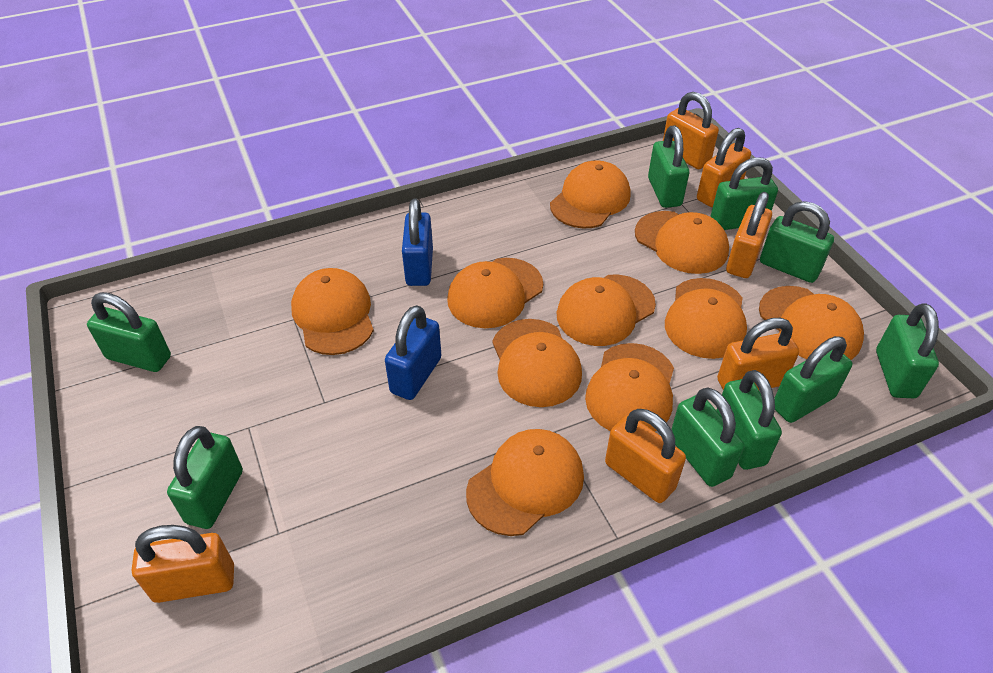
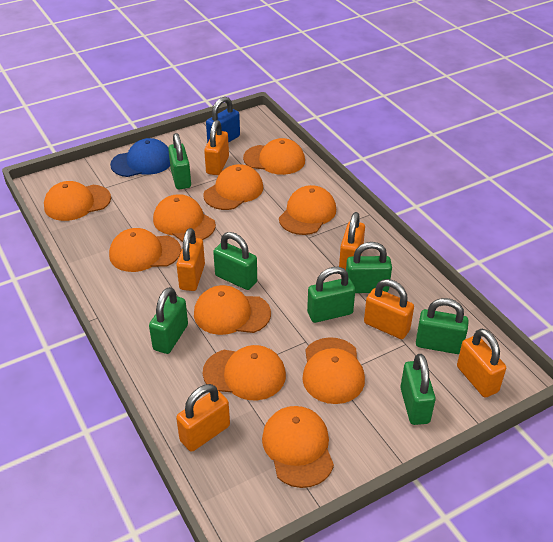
blue cap: 0 -> 1
blue padlock: 2 -> 1
green padlock: 9 -> 7

